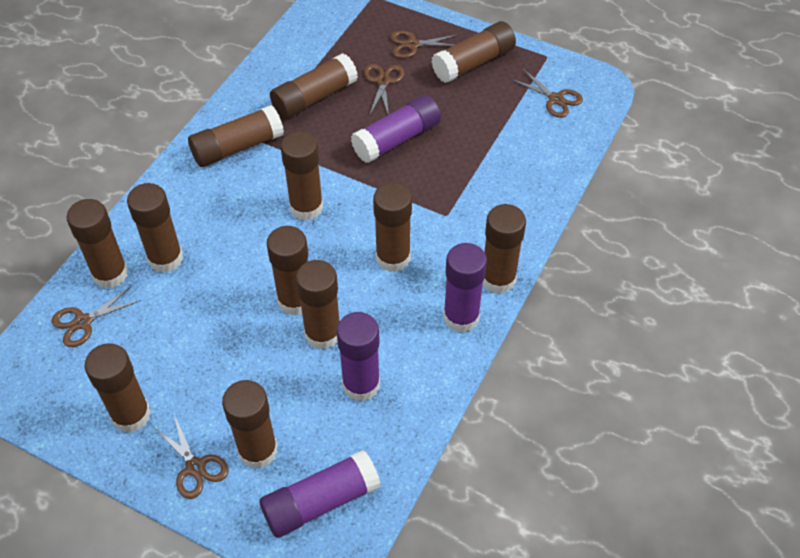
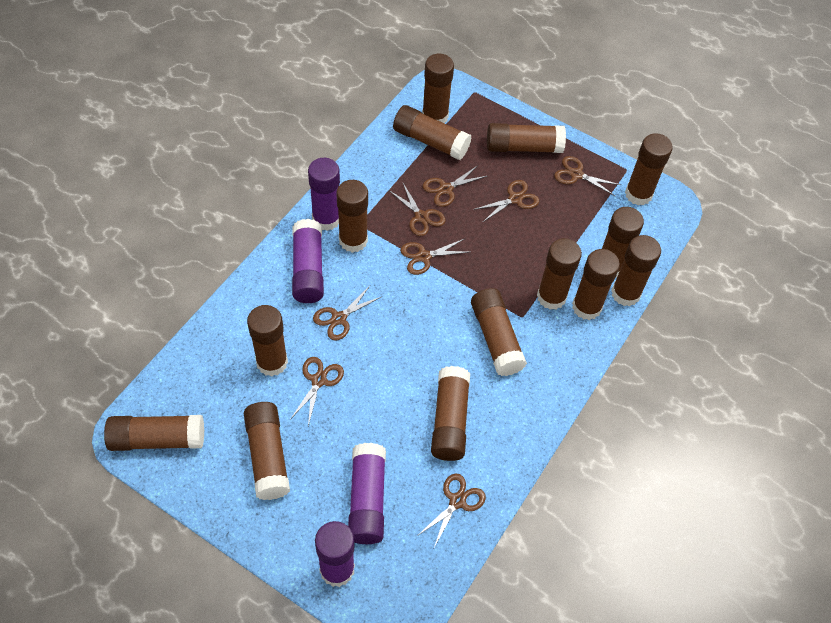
brown glue stick: 12 -> 14
brown scissors: 5 -> 8

